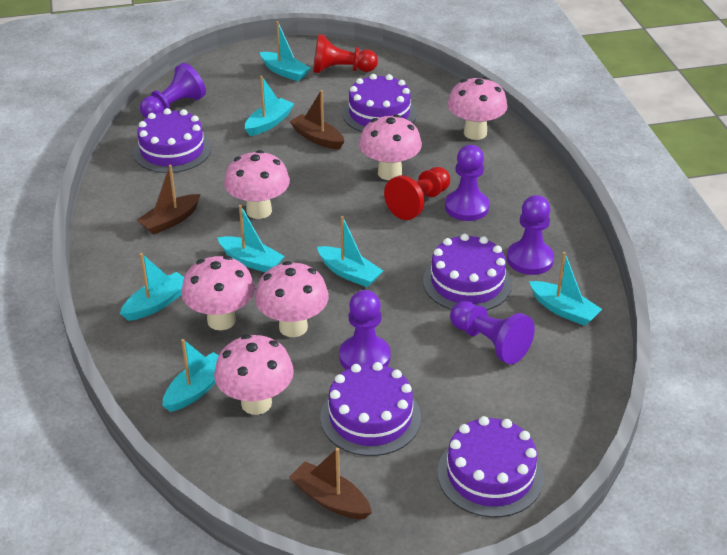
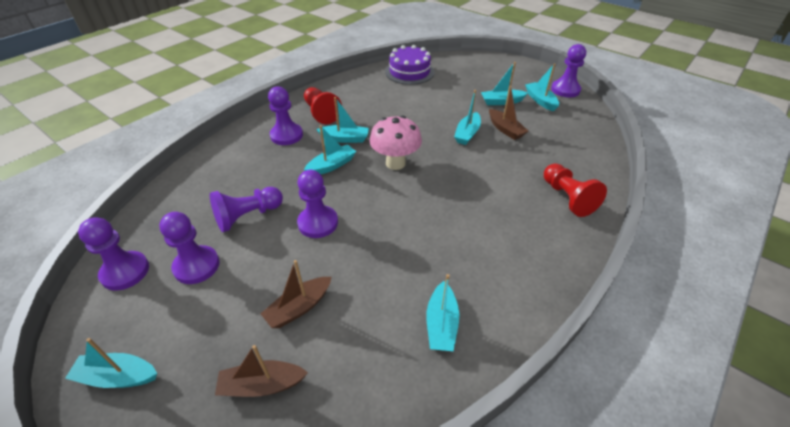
pink mushroom: 6 -> 1
purple cake: 5 -> 1
purple pawn: 5 -> 6

